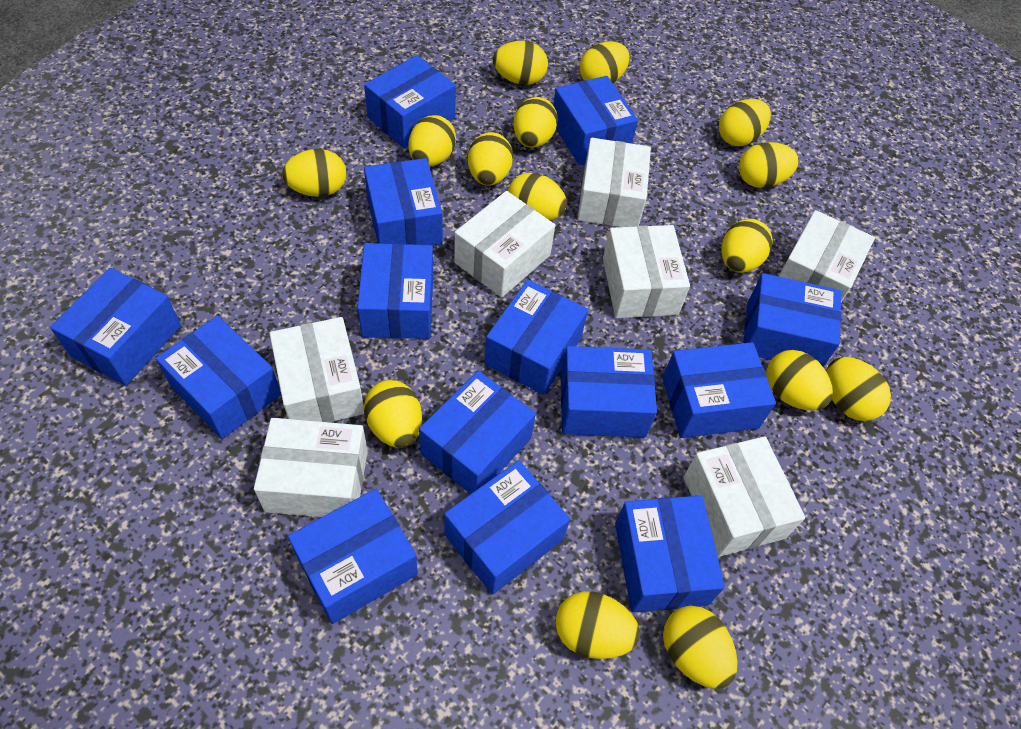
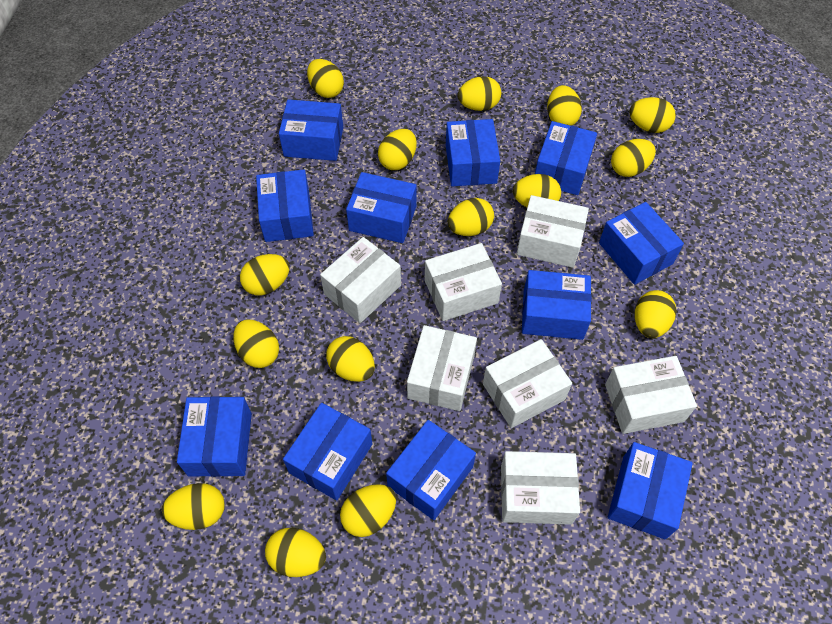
blue box: 14 -> 11

